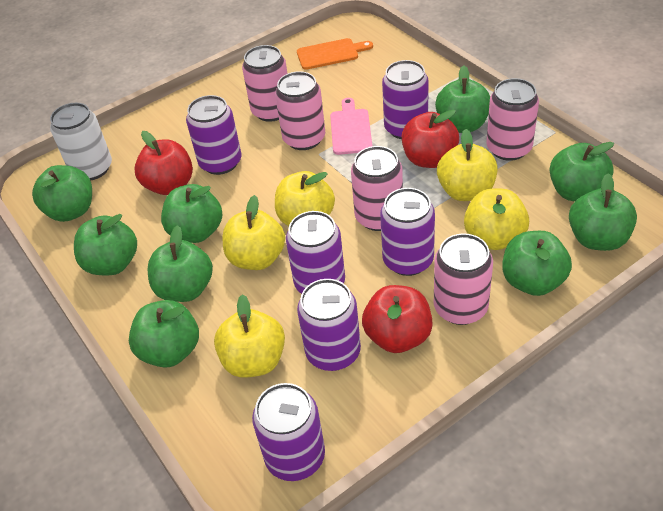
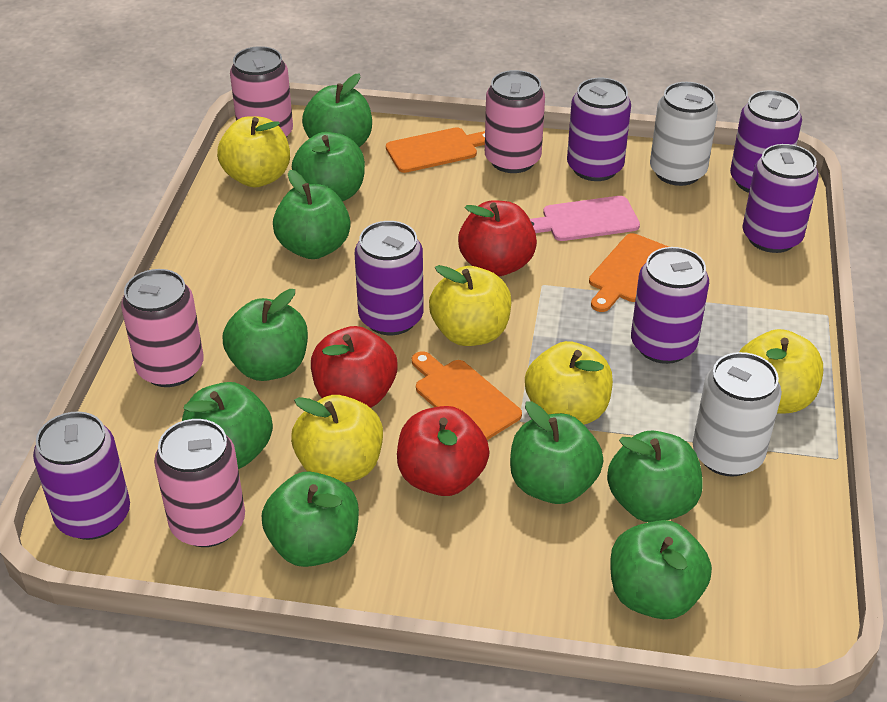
orange cutting board: 1 -> 3
pink can: 5 -> 4
white can: 1 -> 2

